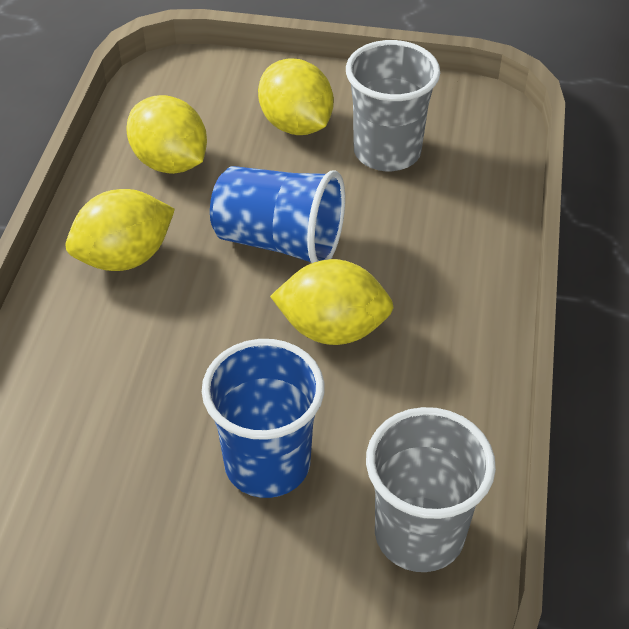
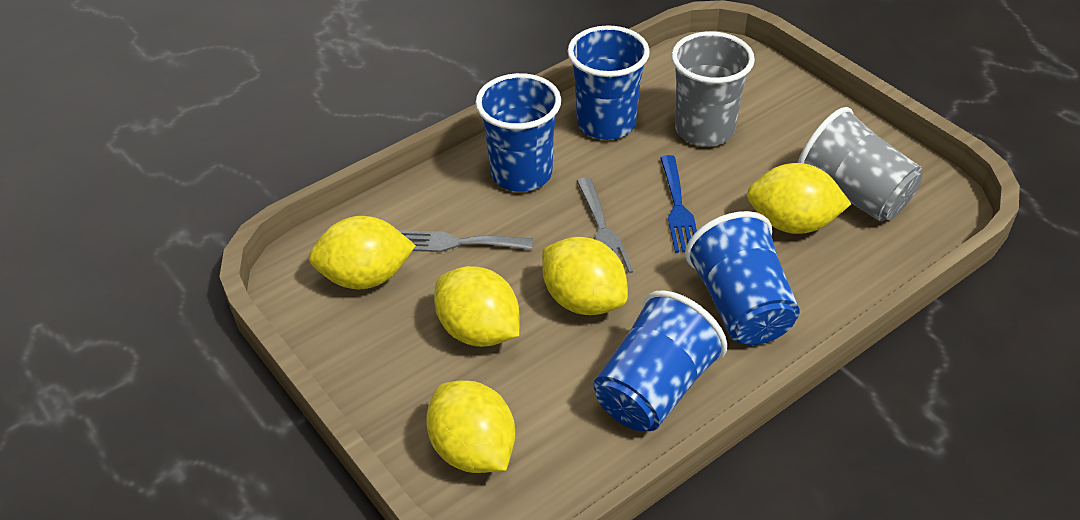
blue cup: 2 -> 4
blue fork: 0 -> 1
grey fork: 0 -> 2
yellow lemon: 4 -> 5

